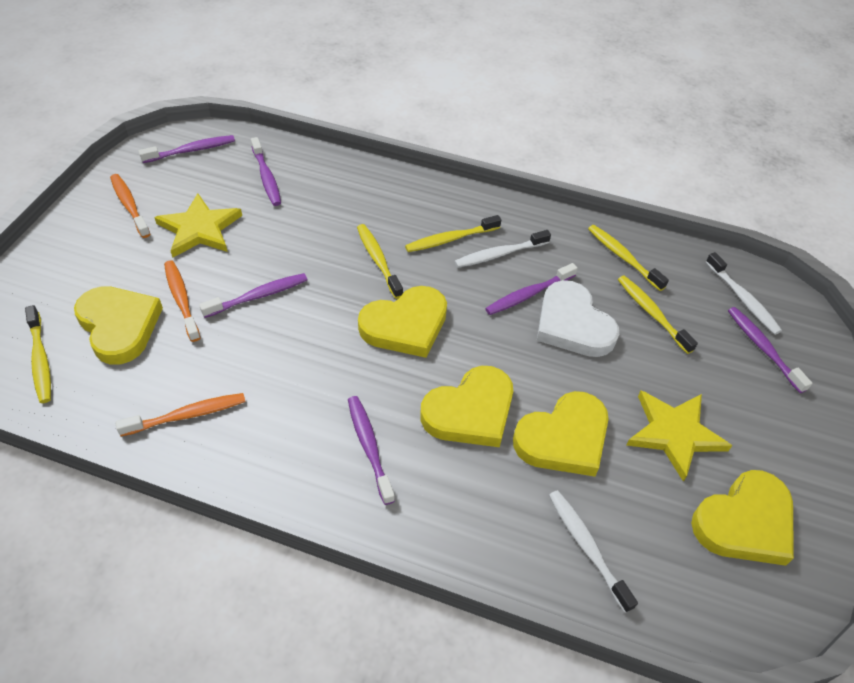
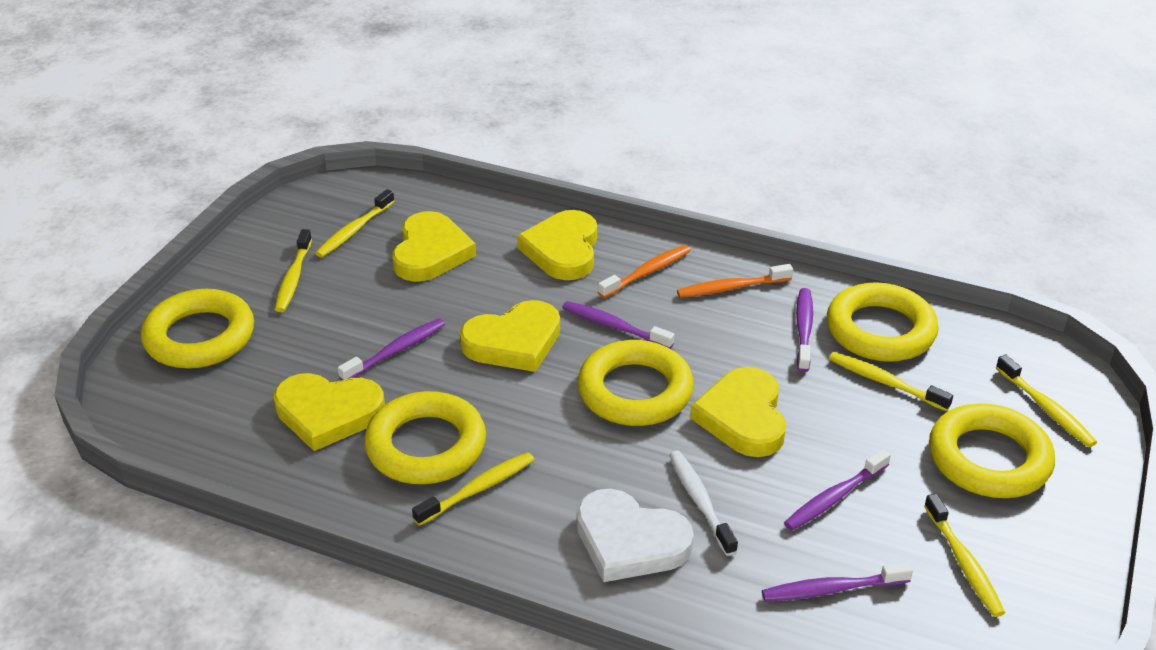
orange toothbrush: 3 -> 2
purple toothbrush: 6 -> 5
white toothbrush: 3 -> 1
yellow ring: 0 -> 5
yellow star: 2 -> 0
yellow toothbrush: 5 -> 6

